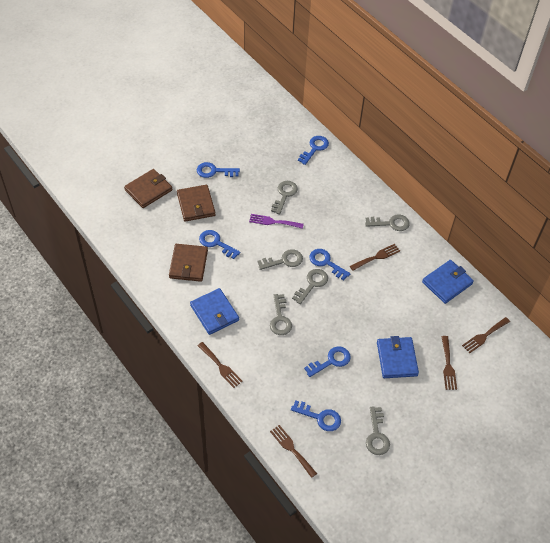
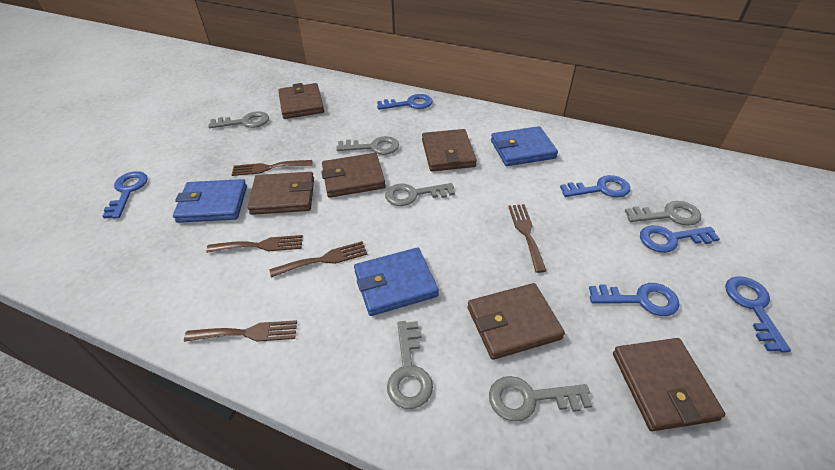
brown wallet: 3 -> 6
purple fork: 1 -> 0

